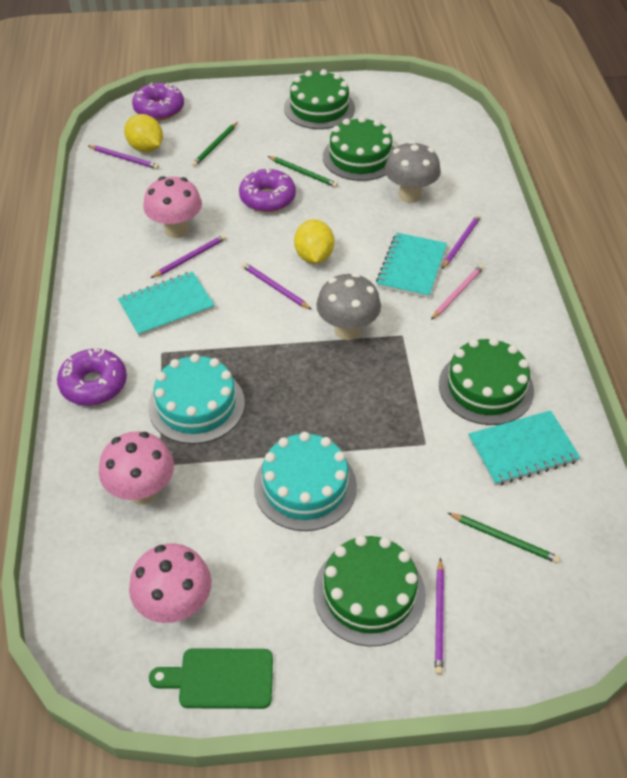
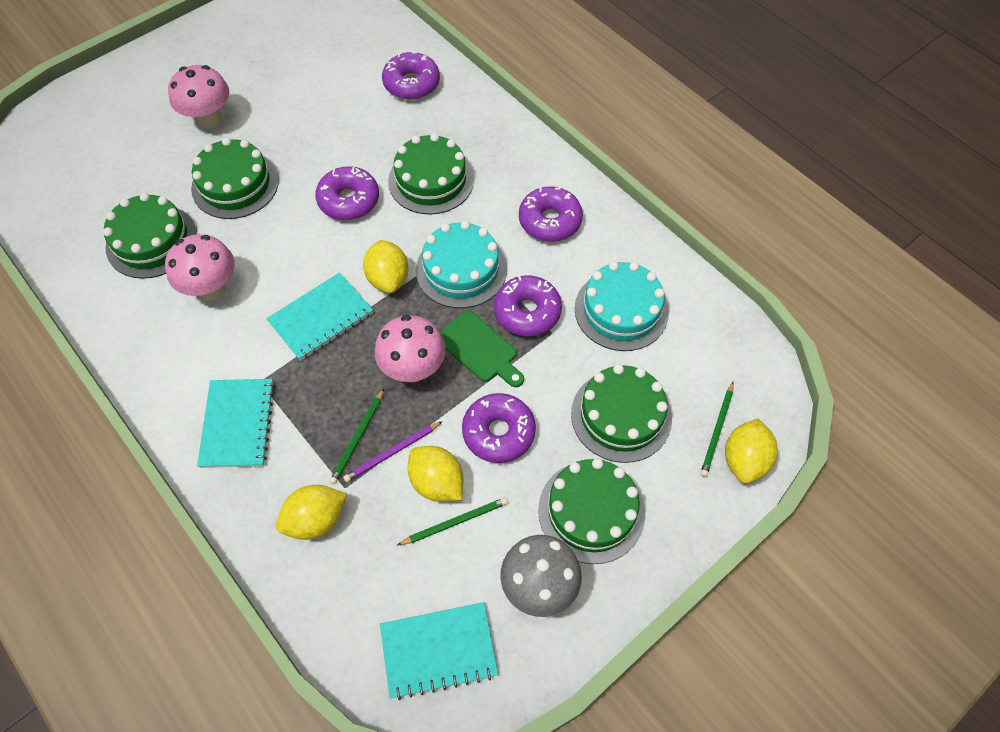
green cake: 4 -> 5
grey mushroom: 2 -> 1
pink pencil: 1 -> 0
purple donut: 3 -> 5
purple pencil: 5 -> 1
yellow lemon: 2 -> 4

